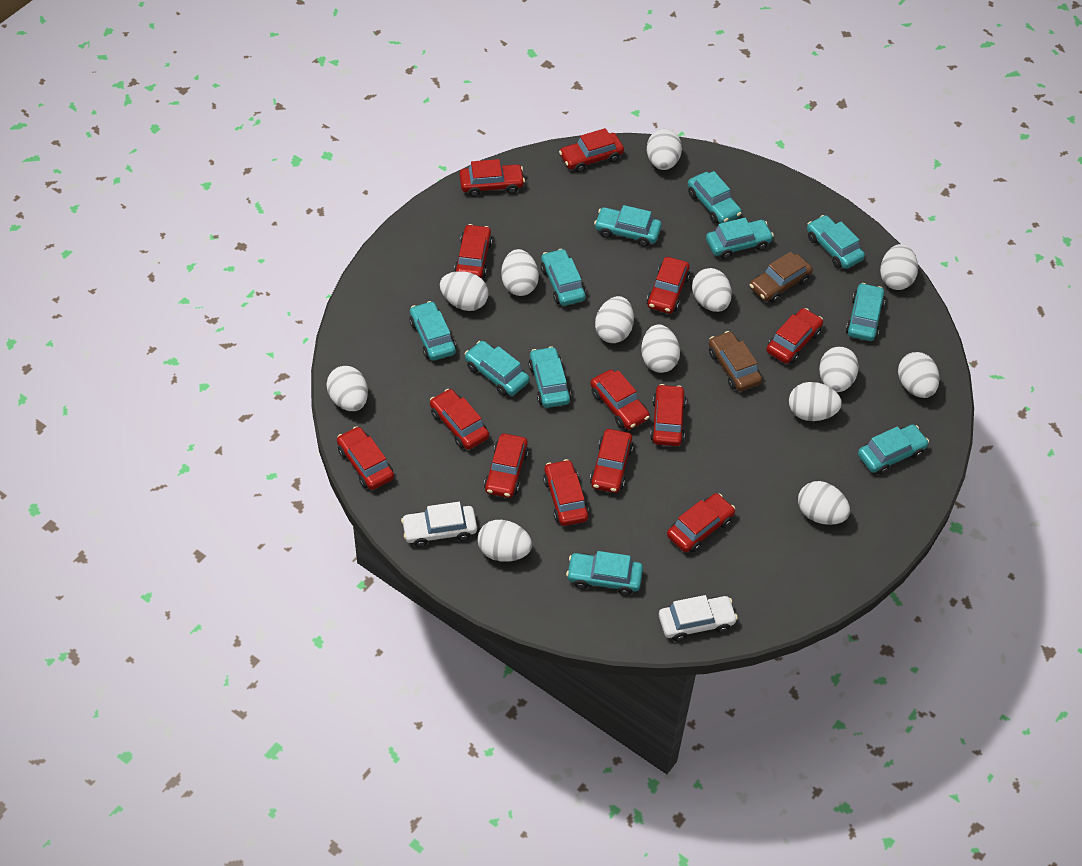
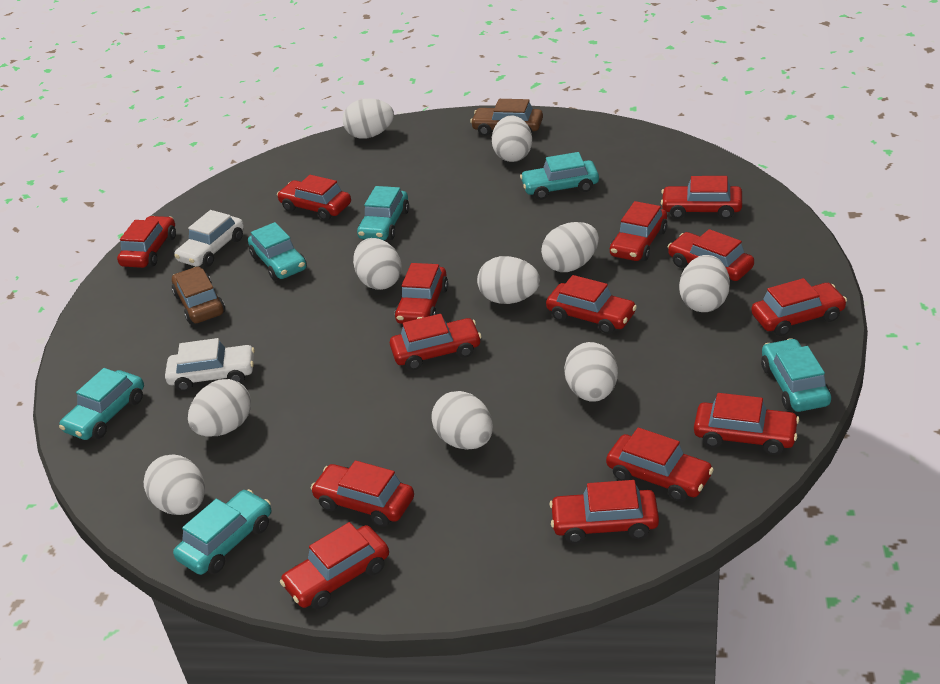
red car: 13 -> 14
turquoise car: 11 -> 6
white egg: 13 -> 10

